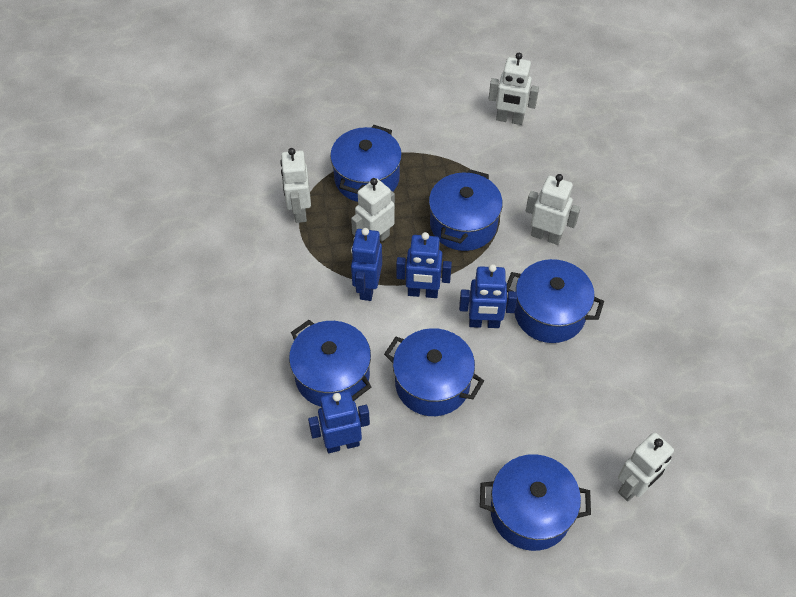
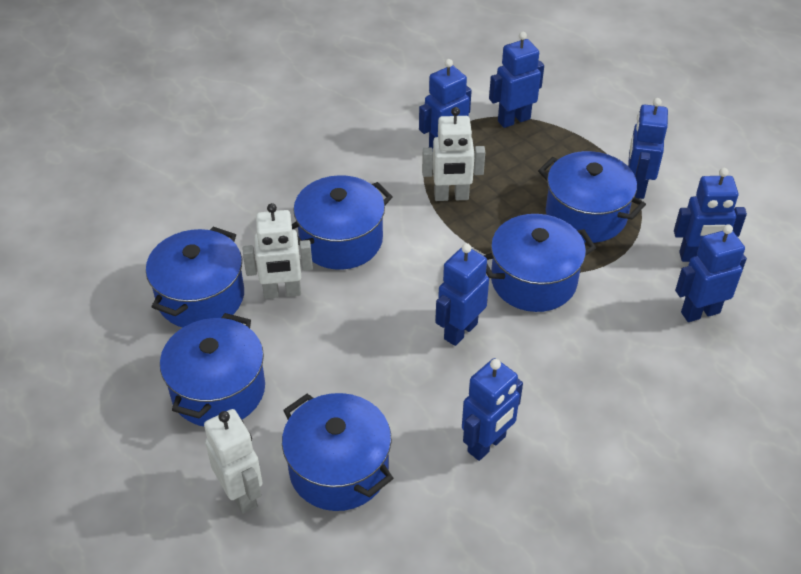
blue robot: 4 -> 7
white robot: 5 -> 3

